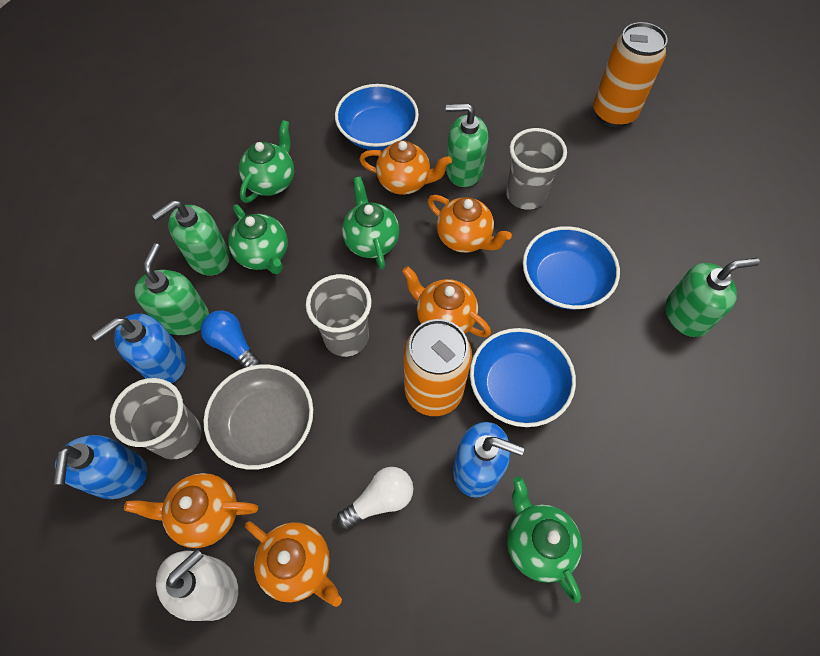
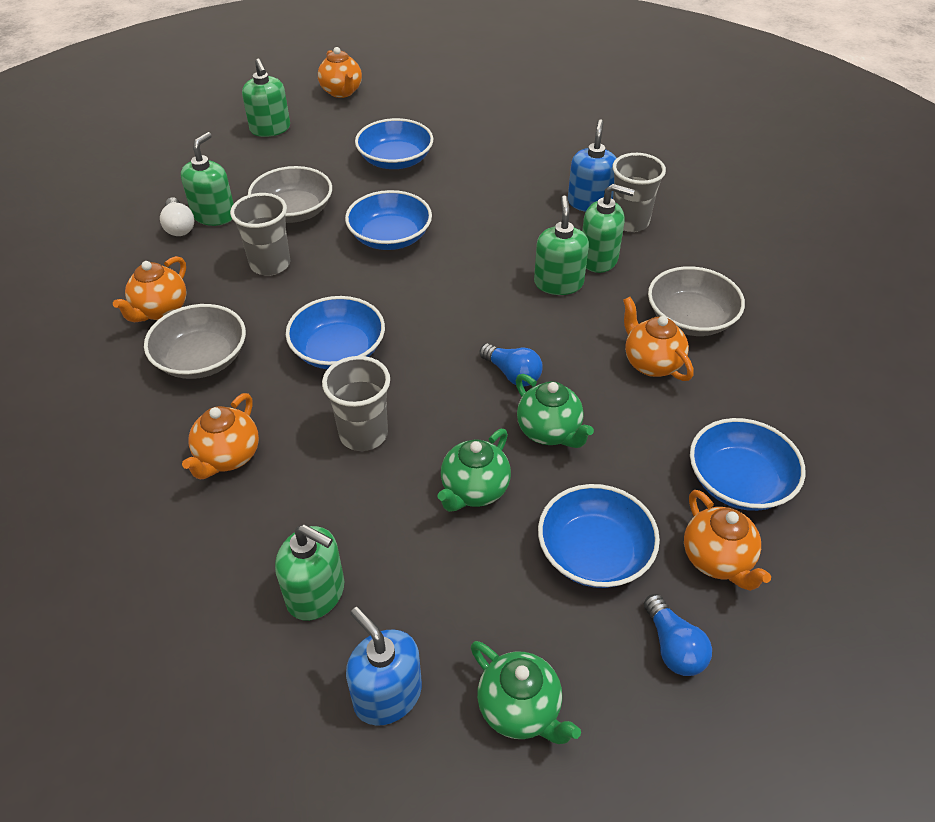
blue bowl: 3 -> 5
blue light bulb: 1 -> 2
blue soap dispenser: 3 -> 2
green soap dispenser: 4 -> 5
green teapot: 4 -> 3
grey bowl: 1 -> 3
orange can: 2 -> 0
white soap dispenser: 1 -> 0

